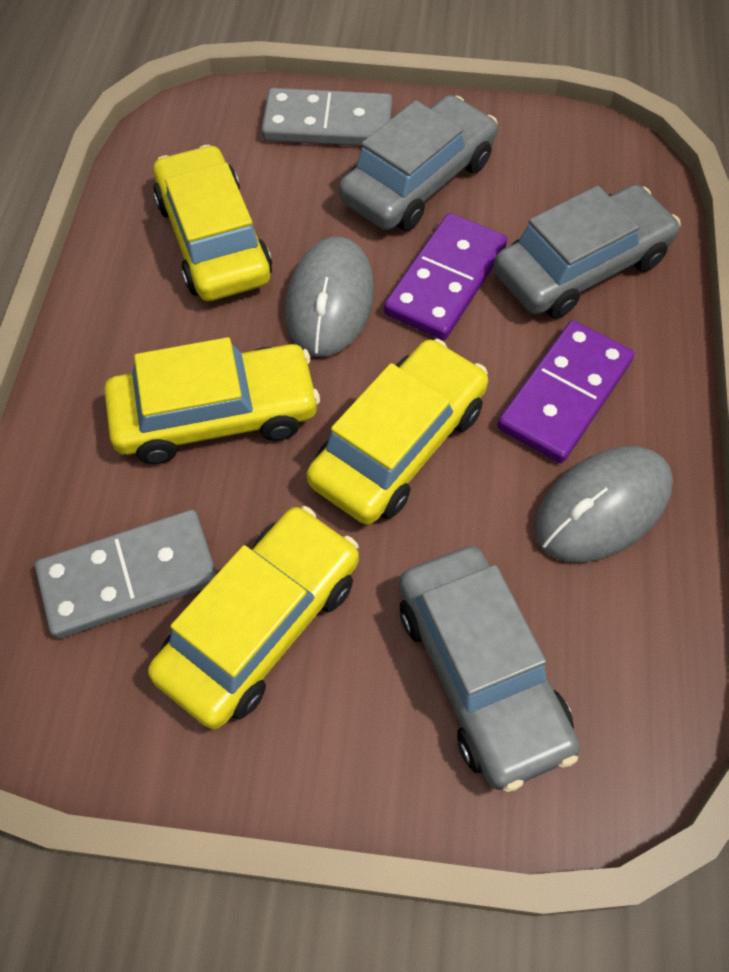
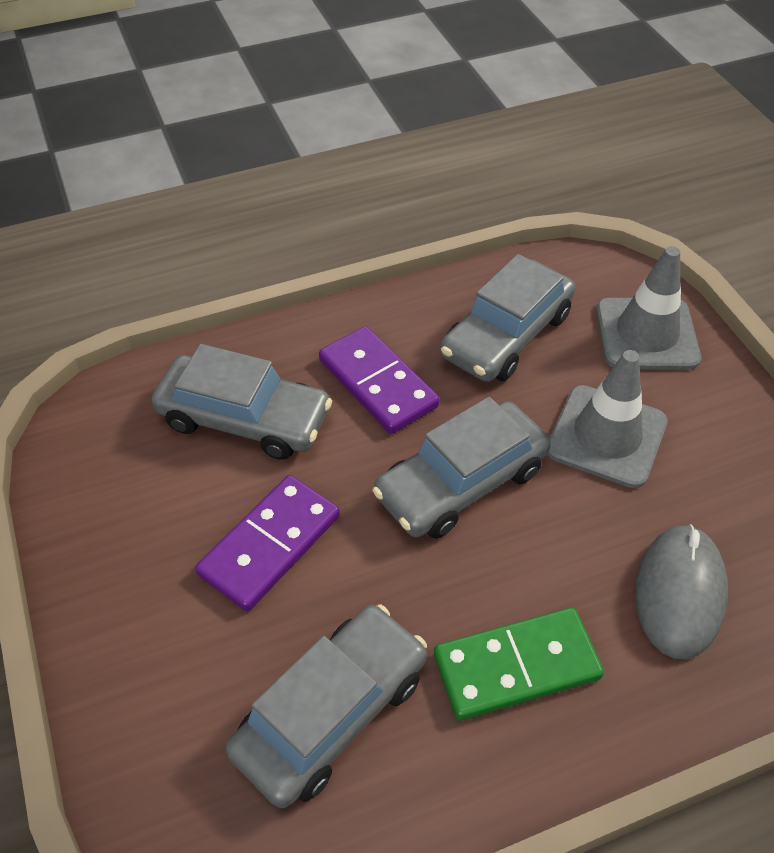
green domino: 0 -> 1
grey car: 3 -> 4
grey domino: 2 -> 0
grey mouse: 2 -> 1
grey traffic cone: 0 -> 2
yellow car: 4 -> 0

